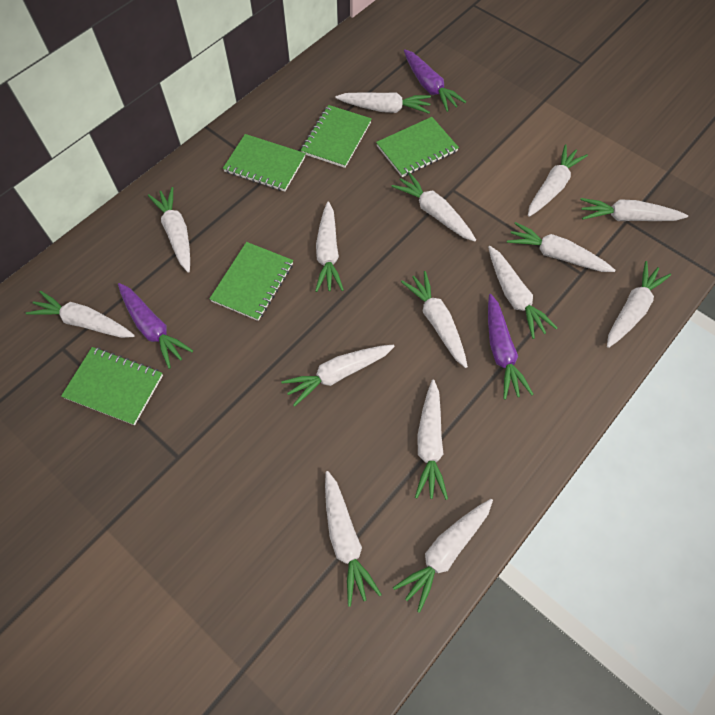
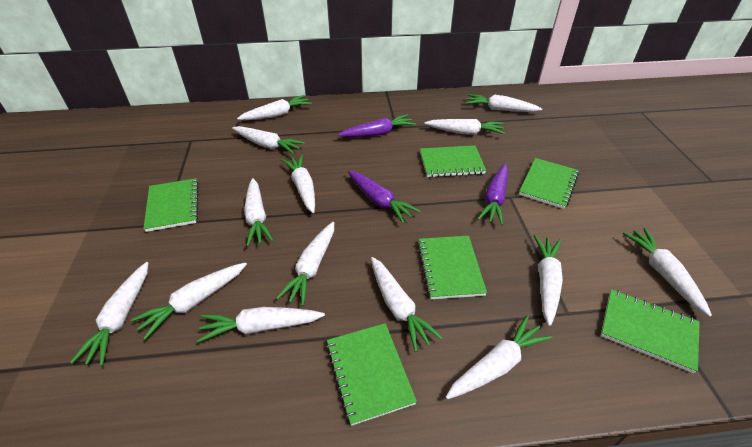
green notebook: 5 -> 6
white carrot: 15 -> 14

